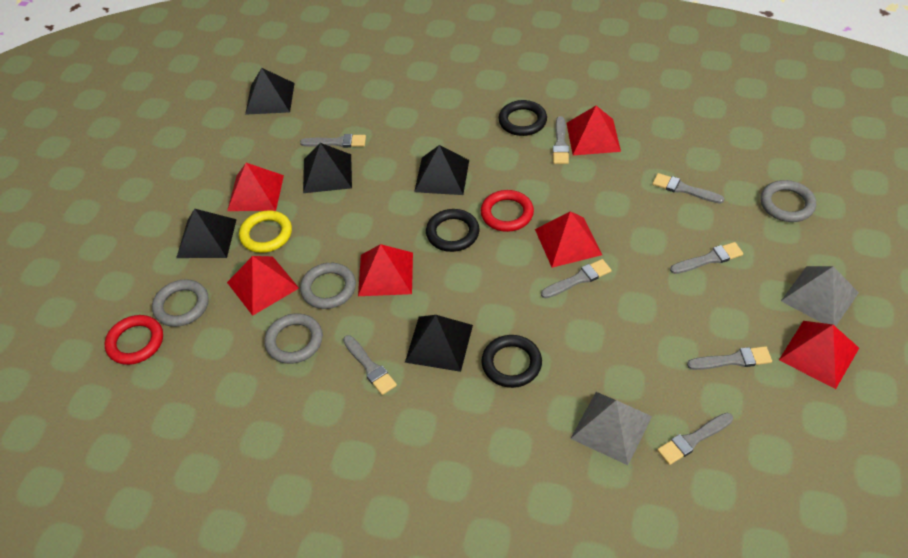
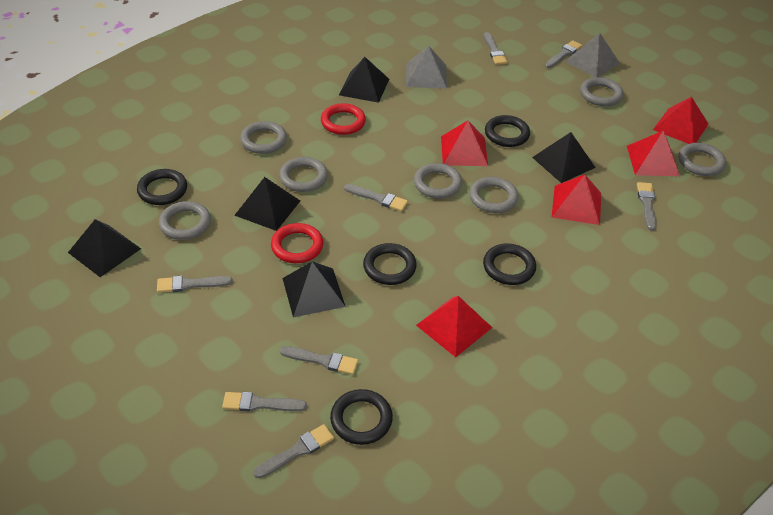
black ring: 3 -> 5
grey ring: 4 -> 7
red pyramid: 6 -> 5
yellow ring: 1 -> 0

